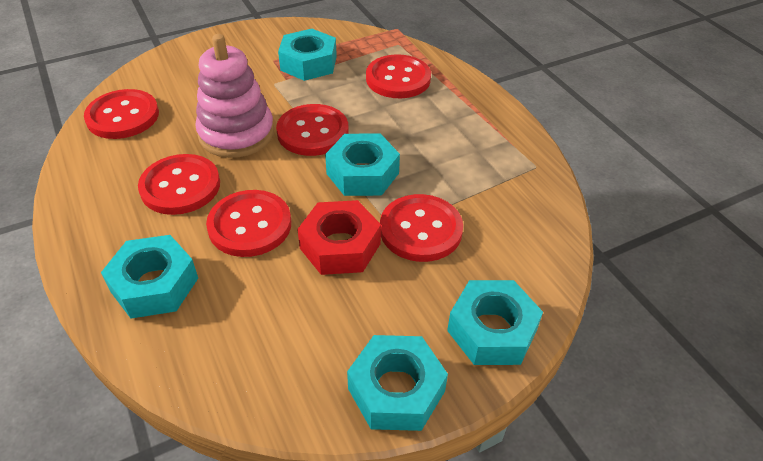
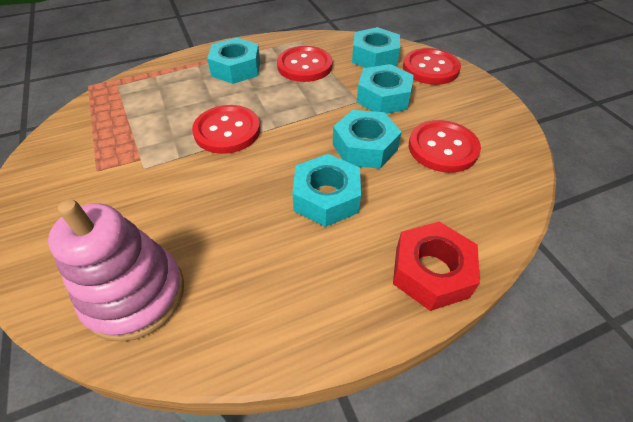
red button: 6 -> 4

